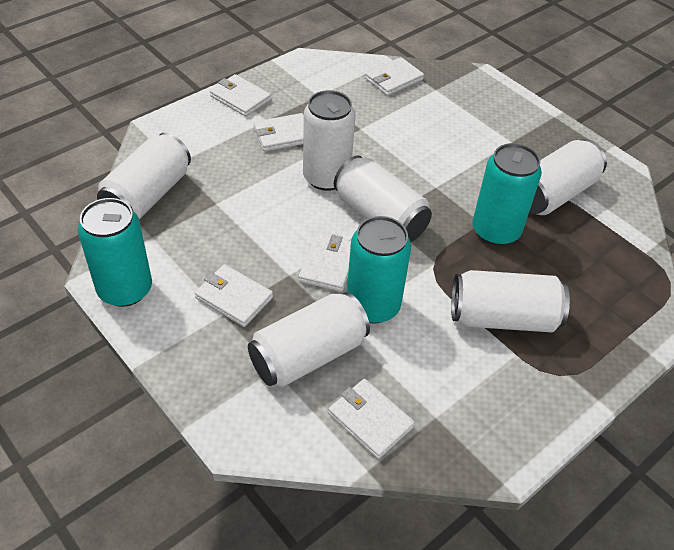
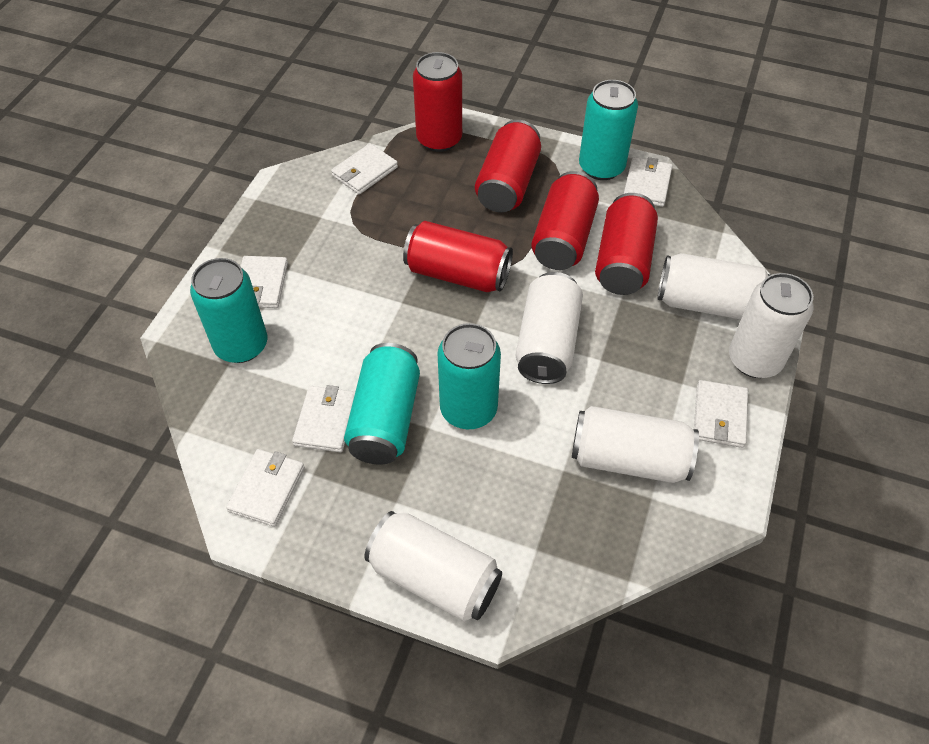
red can: 0 -> 5
turquoise can: 3 -> 4
white can: 6 -> 5

